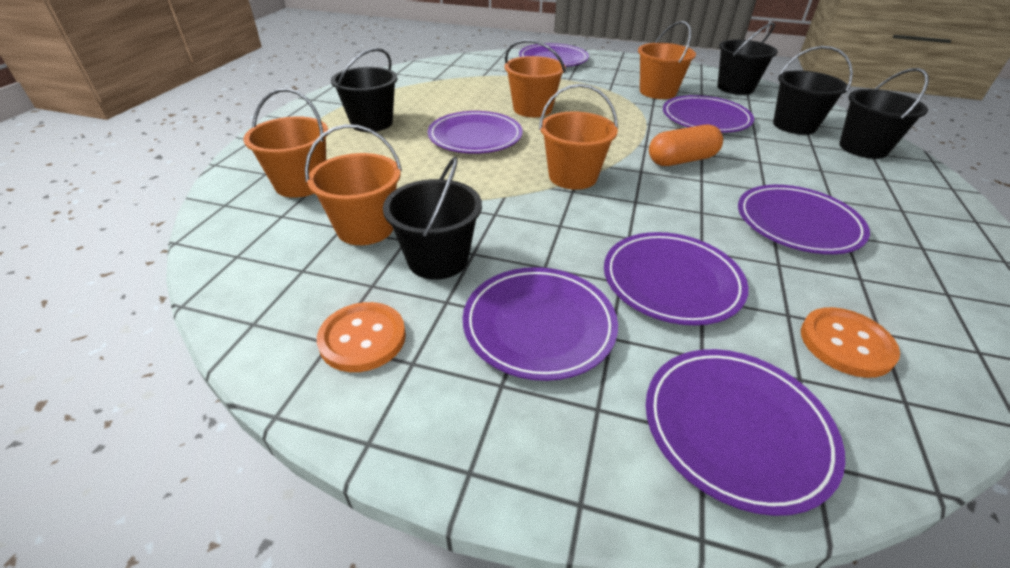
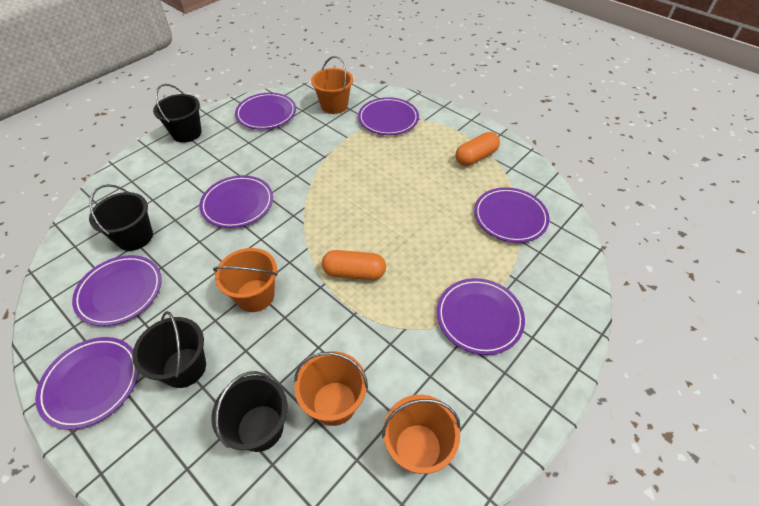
black bucket: 5 -> 4
orange bucket: 5 -> 4
orange button: 2 -> 0
orange capsule: 1 -> 2

